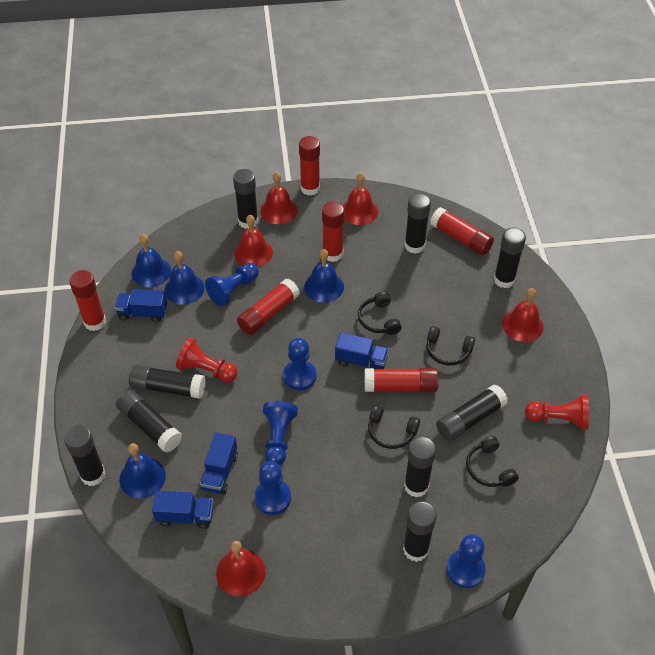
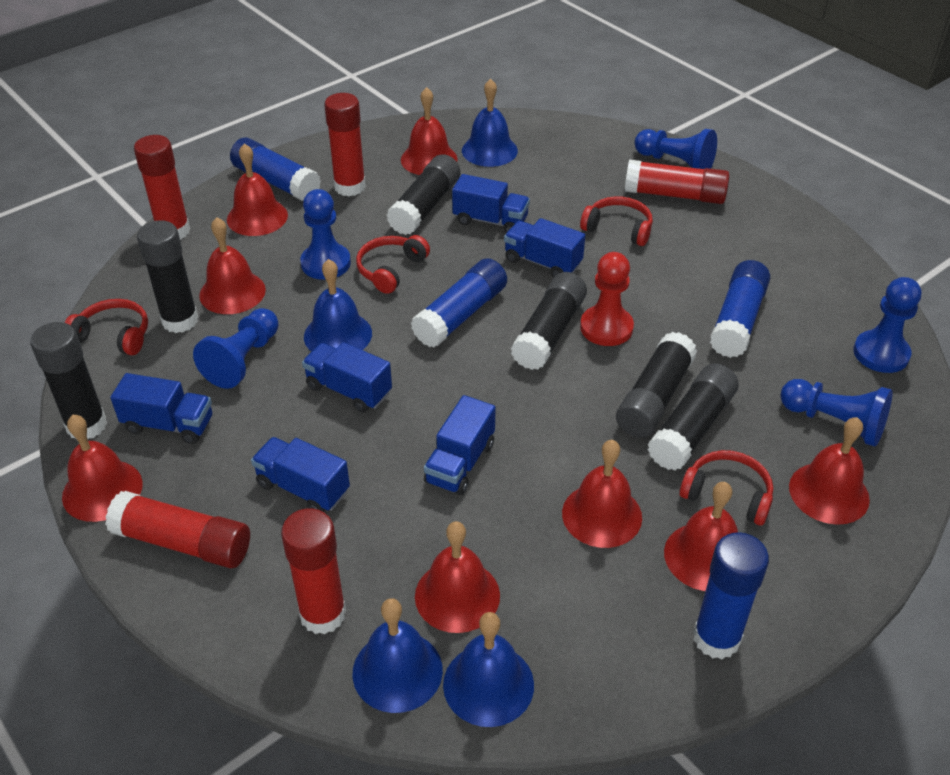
black glue stick: 9 -> 6
black headphones: 4 -> 0
blue glue stick: 0 -> 4
blue truck: 4 -> 6
red bell: 5 -> 8
red glue stick: 6 -> 5
red headphones: 0 -> 4
red pawn: 2 -> 1

